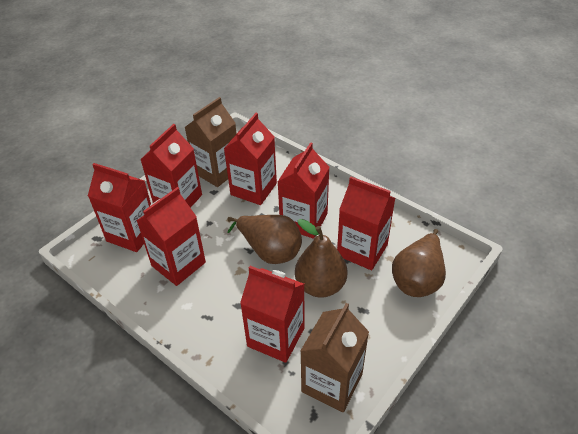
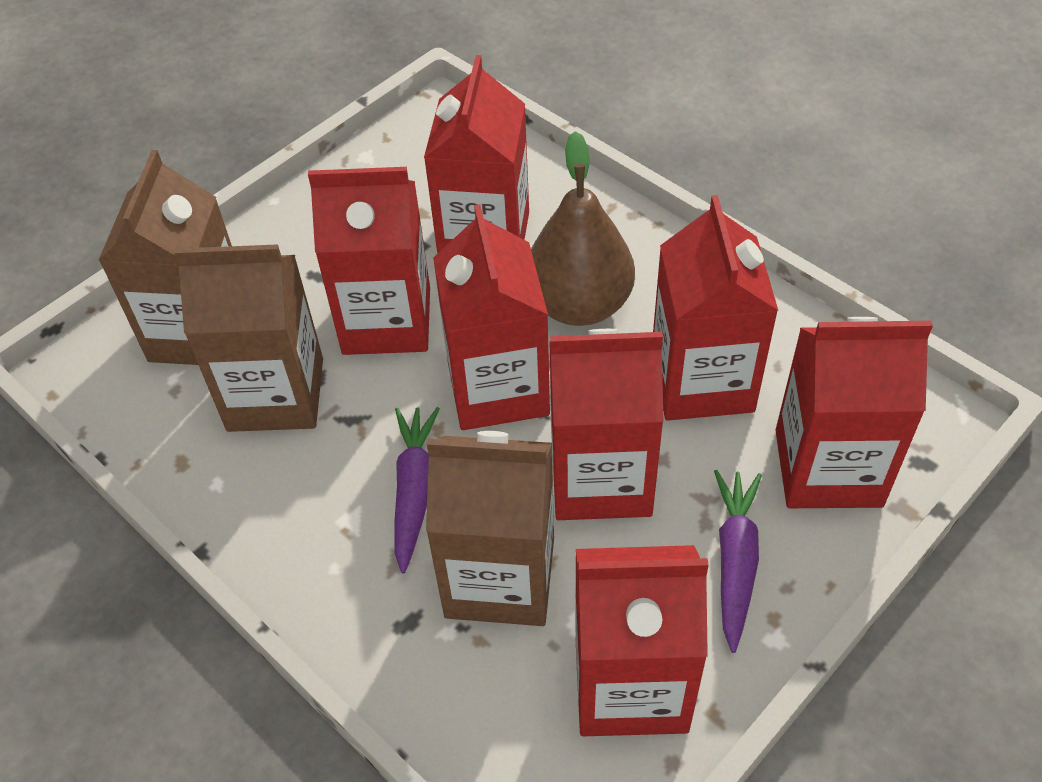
brown carton: 2 -> 3
brown pear: 3 -> 1
purple carrot: 0 -> 2

